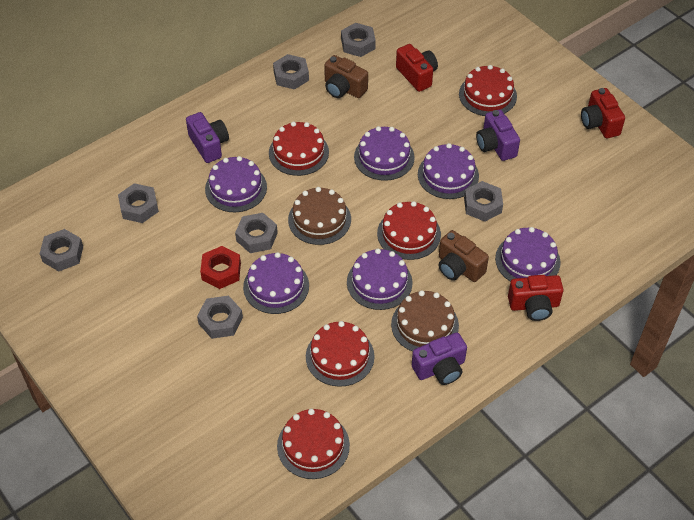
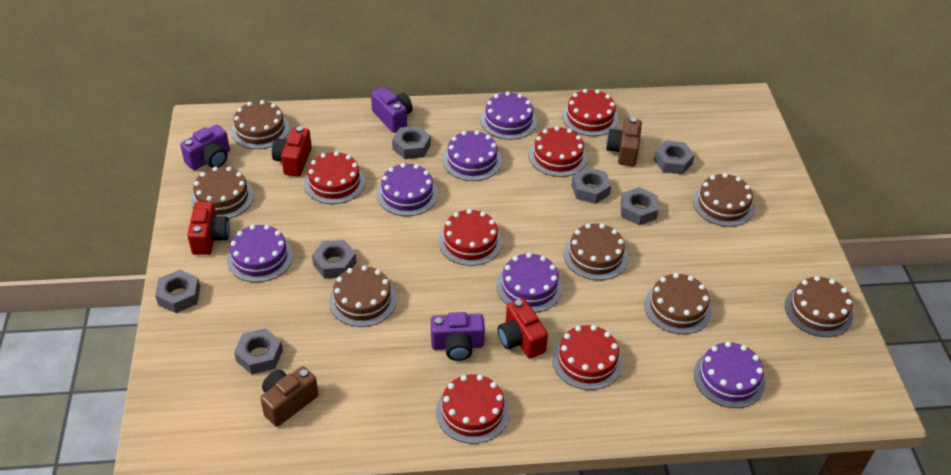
brown cake: 2 -> 7
red cake: 5 -> 6
red nut: 1 -> 0

